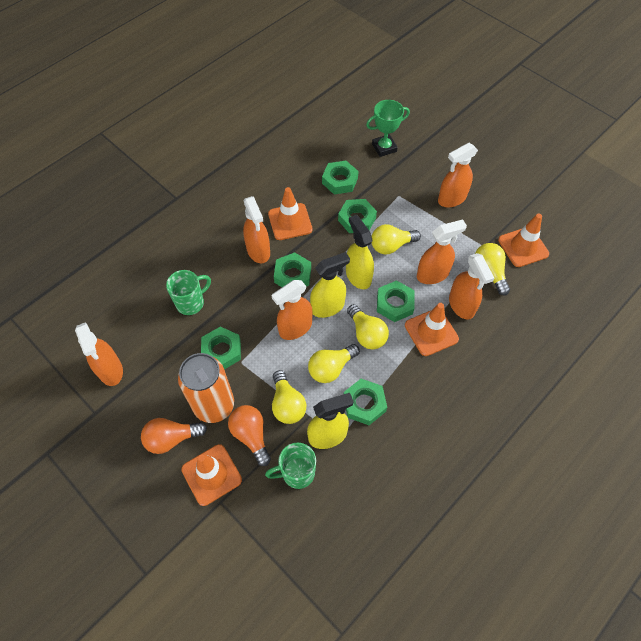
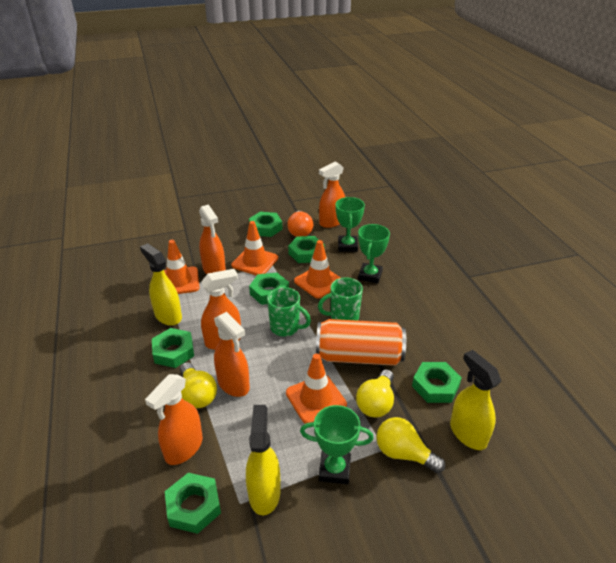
green trophy: 1 -> 3
orange light bulb: 2 -> 1
orange spray bottle: 6 -> 5
yellow light bulb: 5 -> 3

